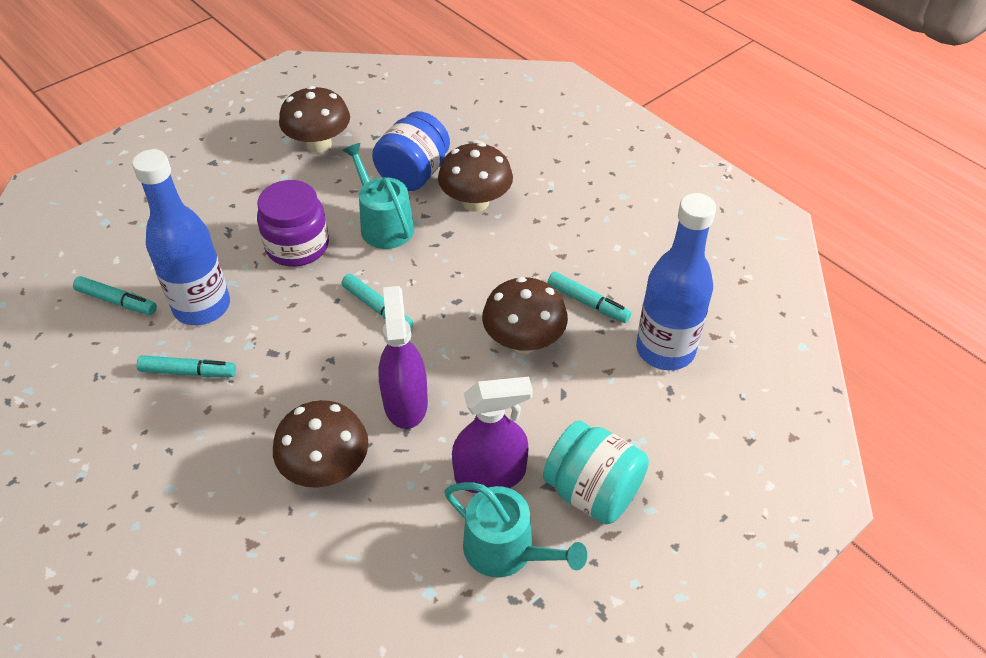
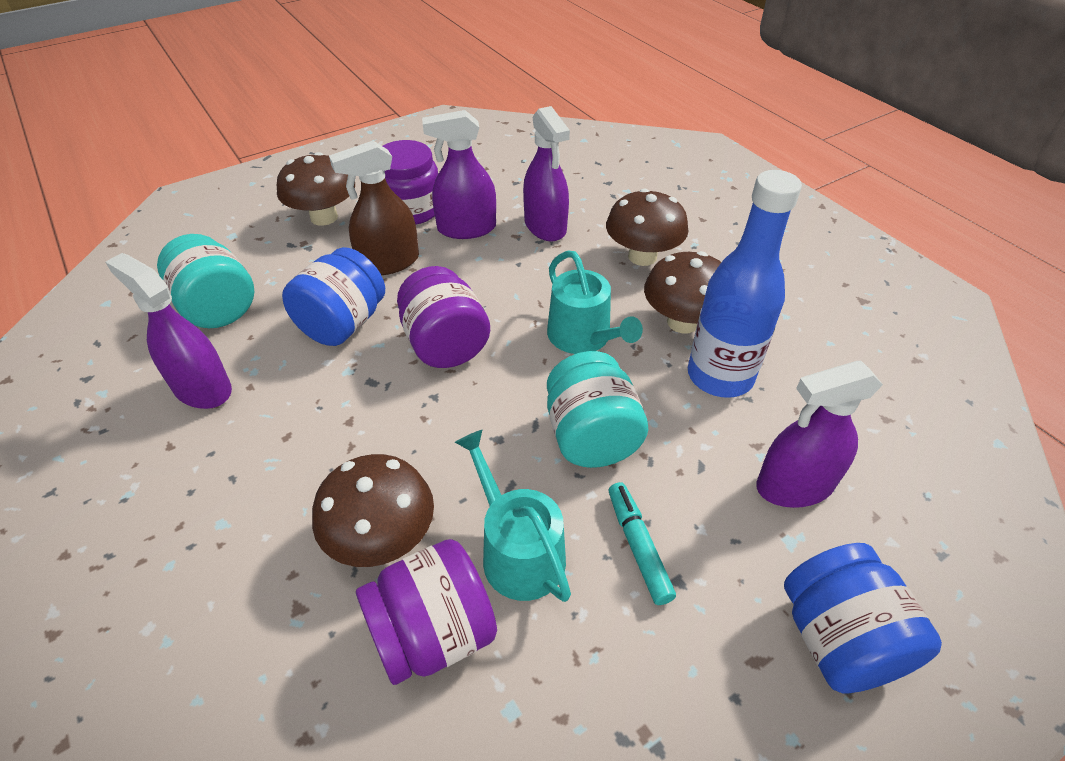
blue bottle: 2 -> 1
blue jar: 1 -> 2
brown spray bottle: 0 -> 1
purple jar: 1 -> 3
purple spray bottle: 2 -> 4
turquoise jar: 1 -> 2
turquoise marker: 4 -> 1

